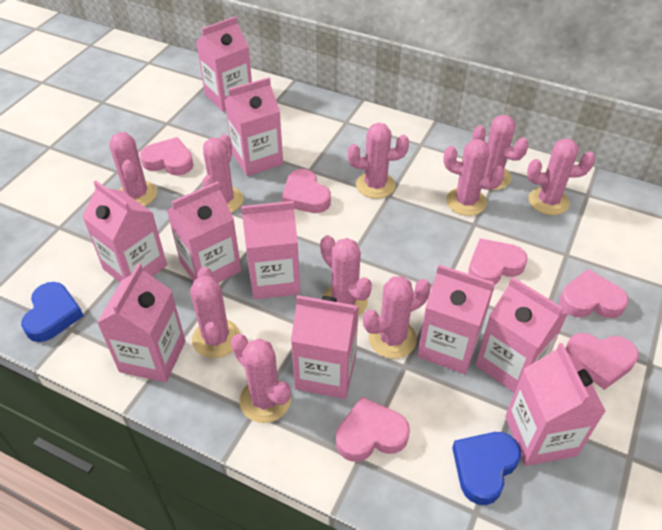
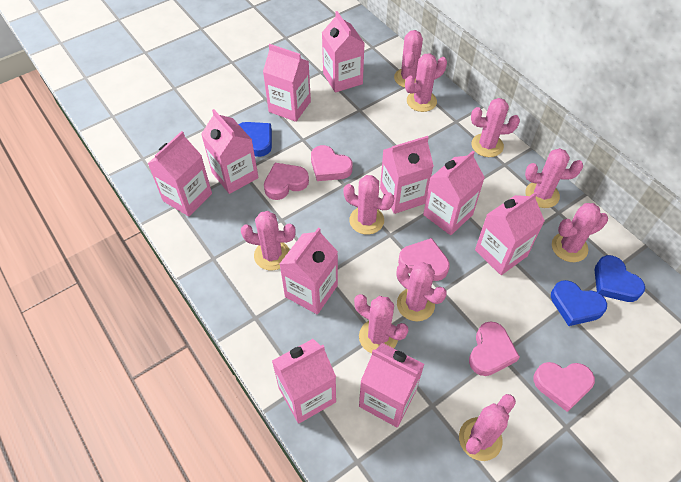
blue heart: 2 -> 3
pink heart: 6 -> 5

